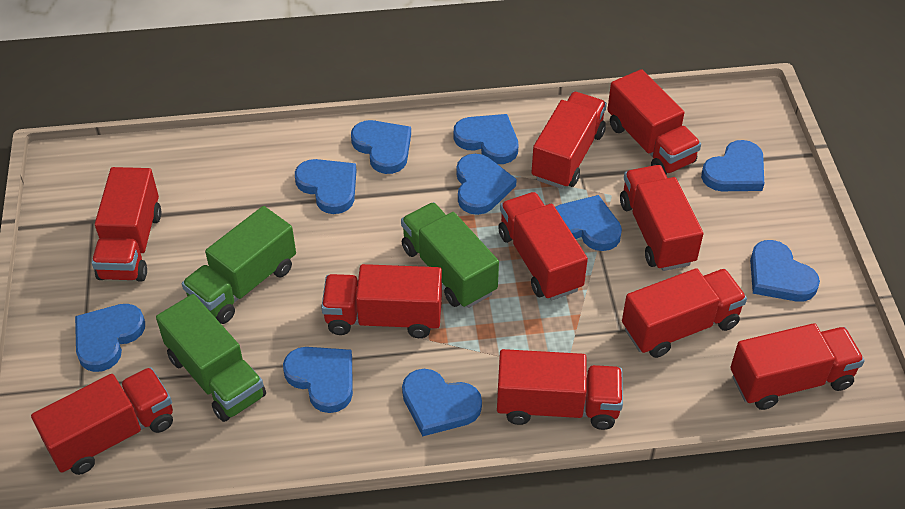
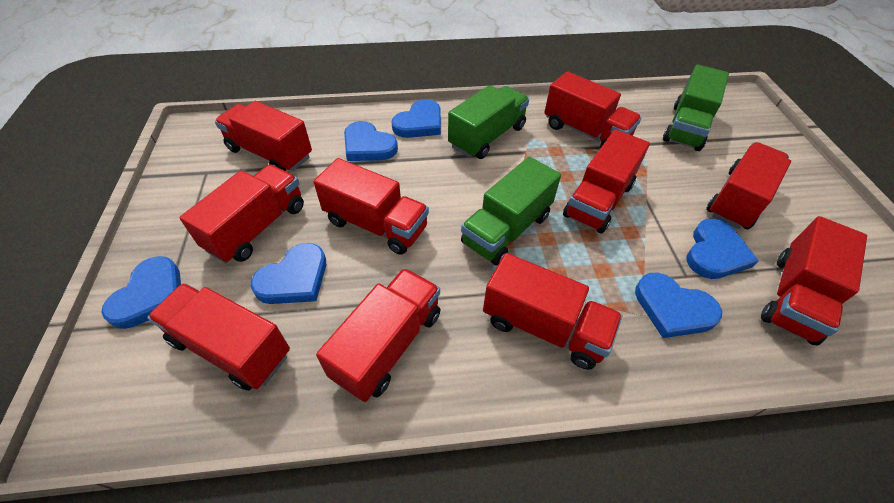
blue heart: 10 -> 6

